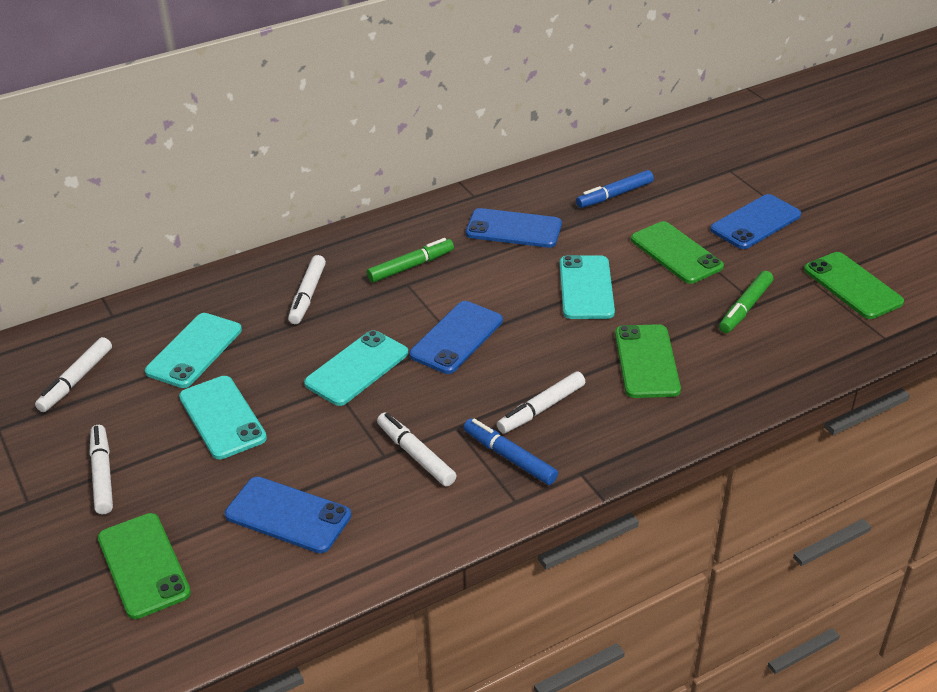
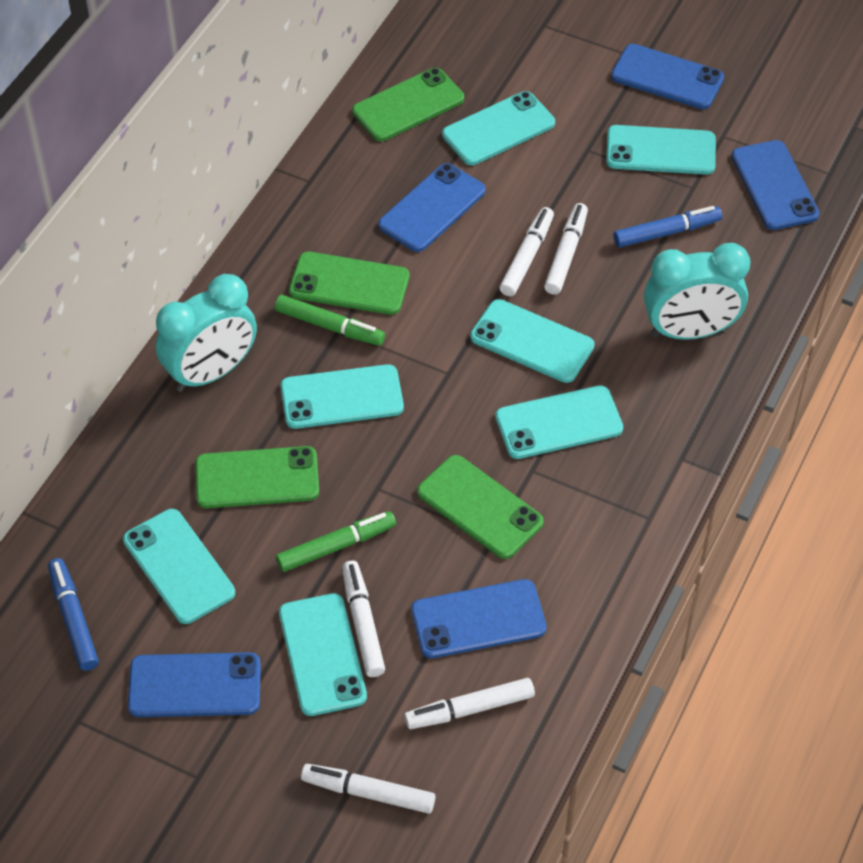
blue phone: 4 -> 5
turquoise clock: 0 -> 2
turquoise phone: 4 -> 7

